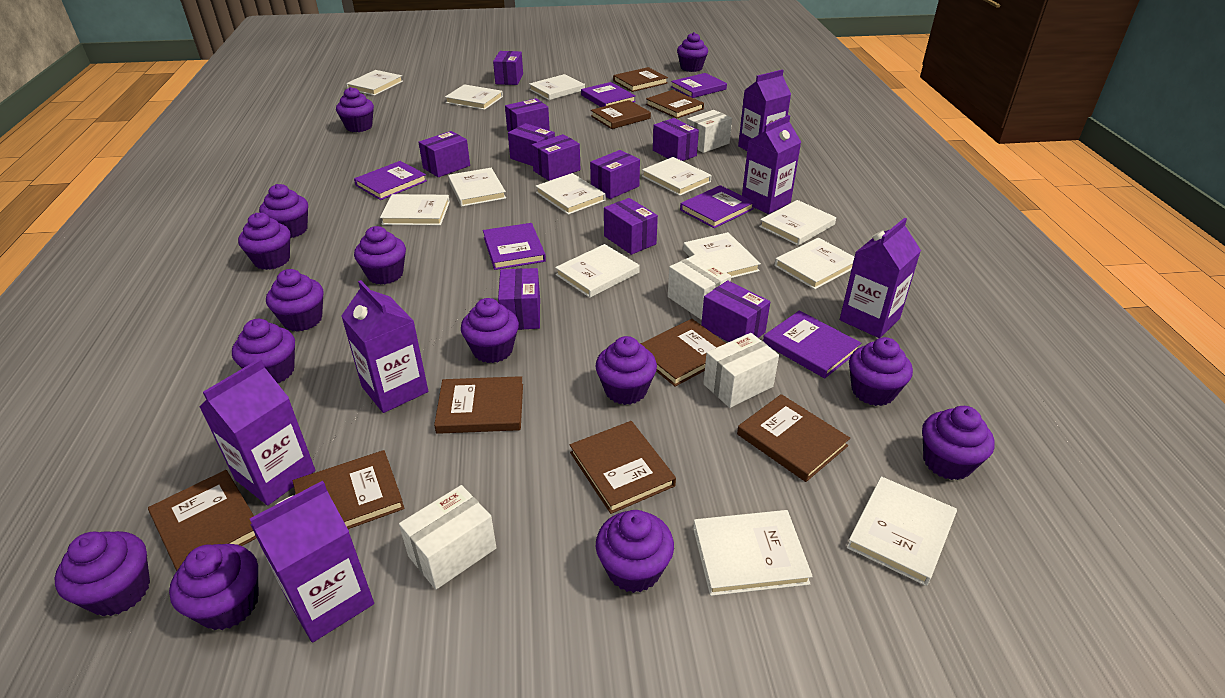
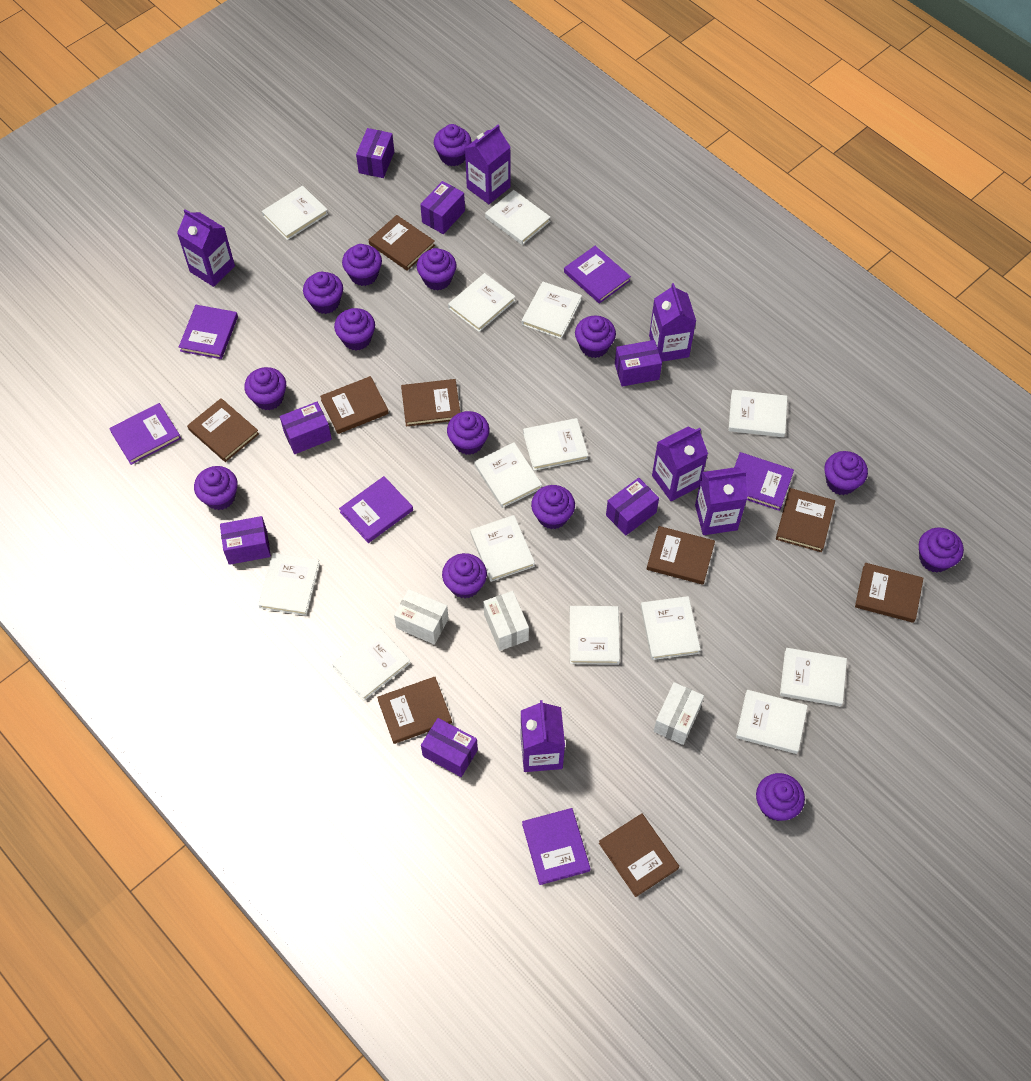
purple box: 10 -> 7
white book: 13 -> 14
white box: 4 -> 3

